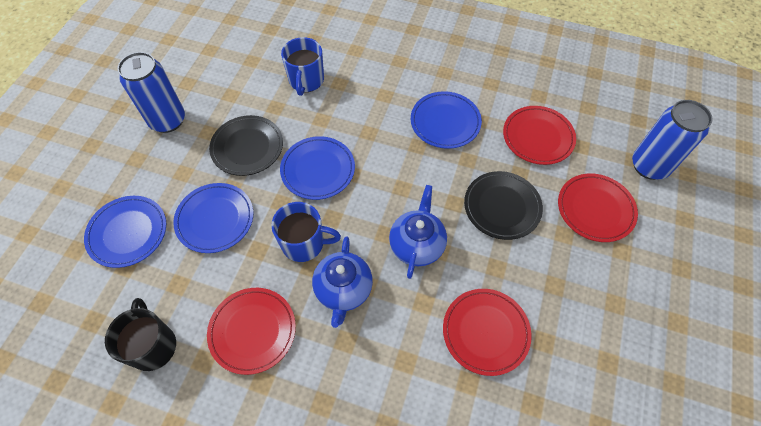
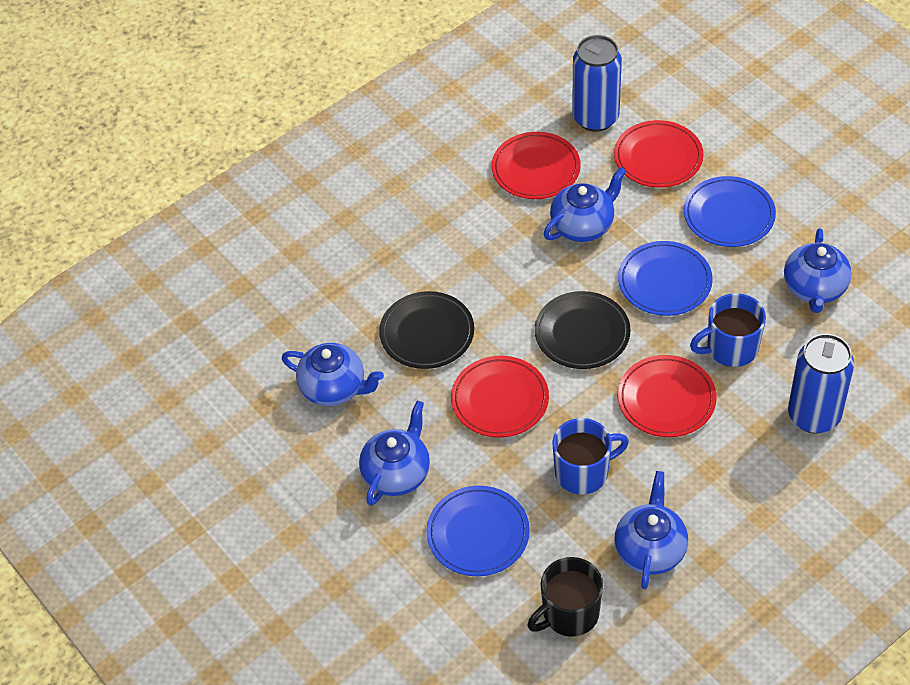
blue plate: 4 -> 3
blue teapot: 2 -> 5

